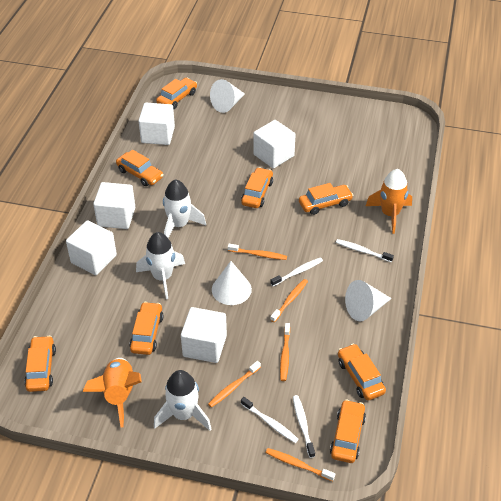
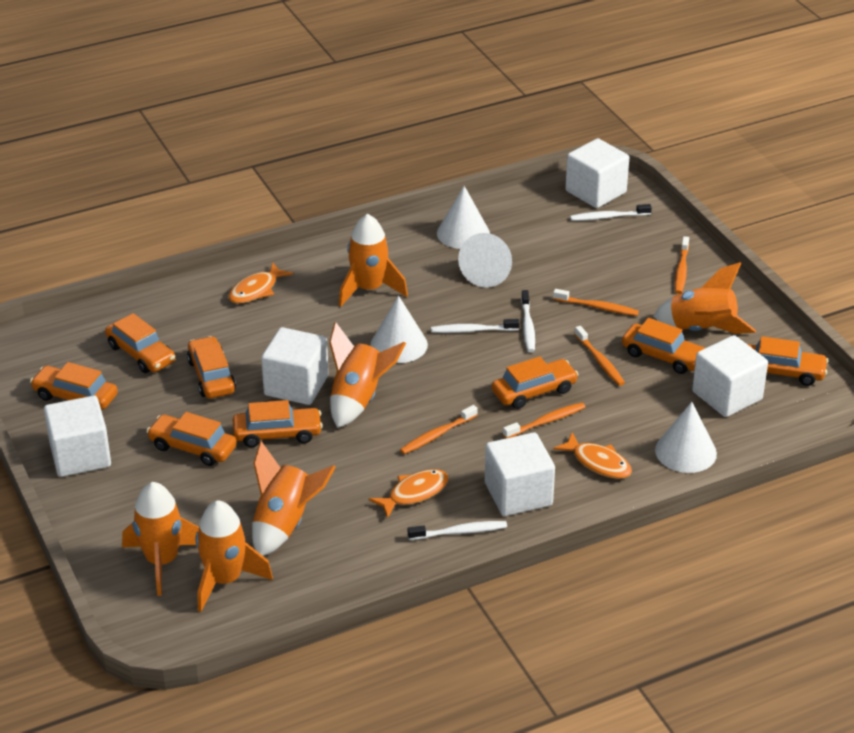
orange fish: 0 -> 3
orange rocket: 2 -> 6
white cone: 3 -> 4
white rocket: 3 -> 0

